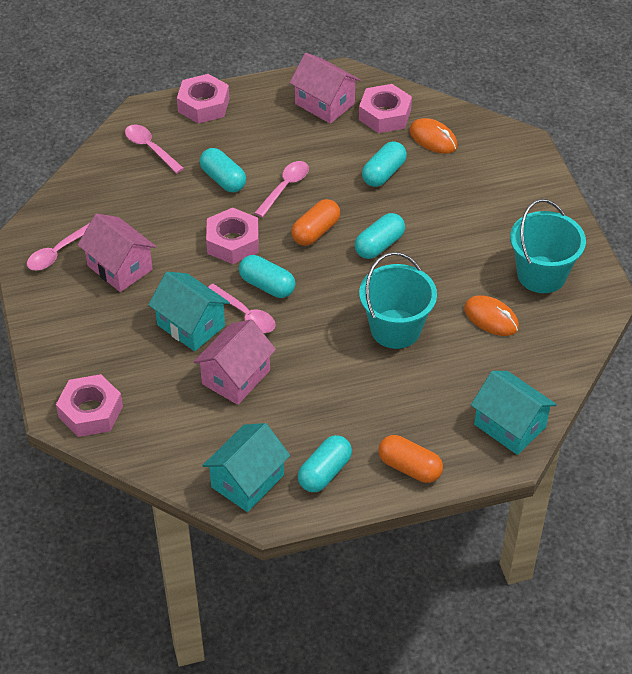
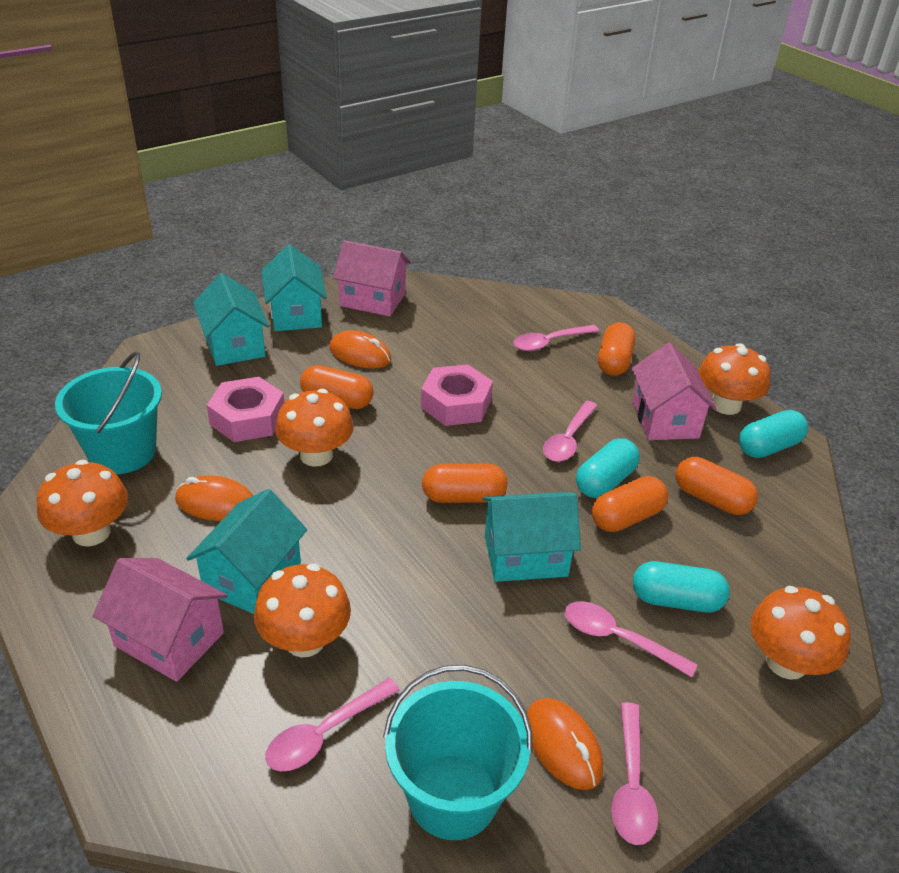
orange capsule: 2 -> 5
orange mouse: 2 -> 3
orange mushroom: 0 -> 5
pink nut: 4 -> 2
pink spoon: 4 -> 5
turquoise capsule: 5 -> 3
turquoise house: 3 -> 4

